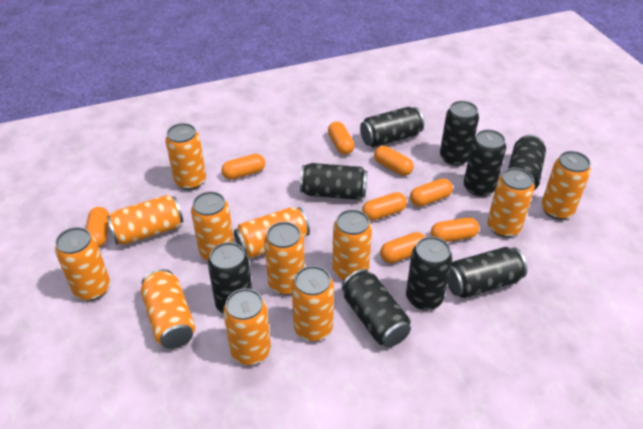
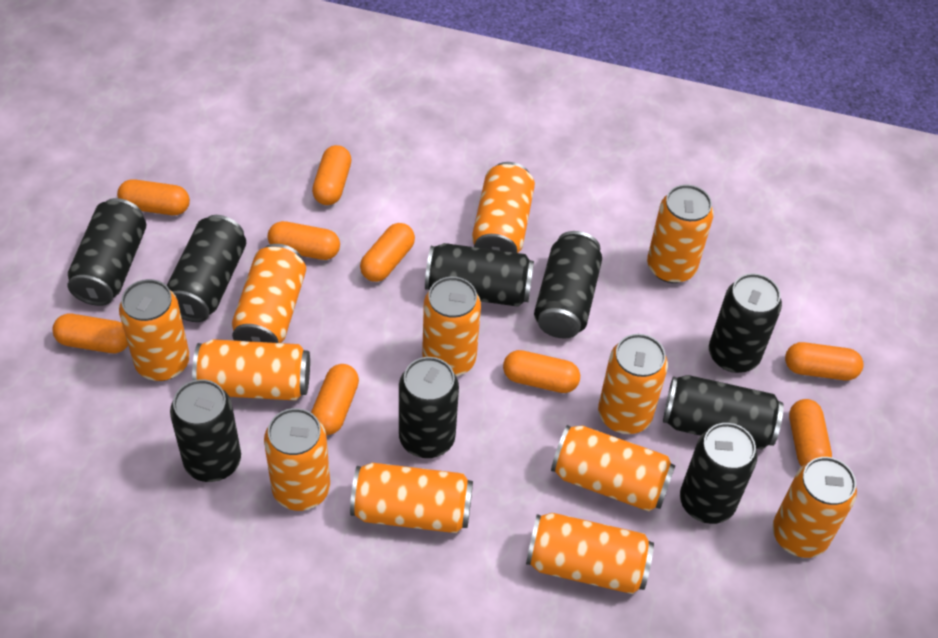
orange capsule: 8 -> 9

